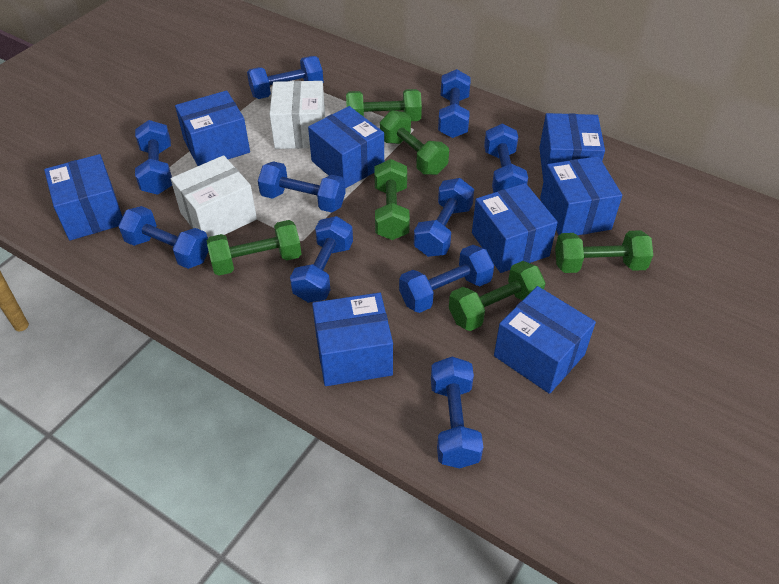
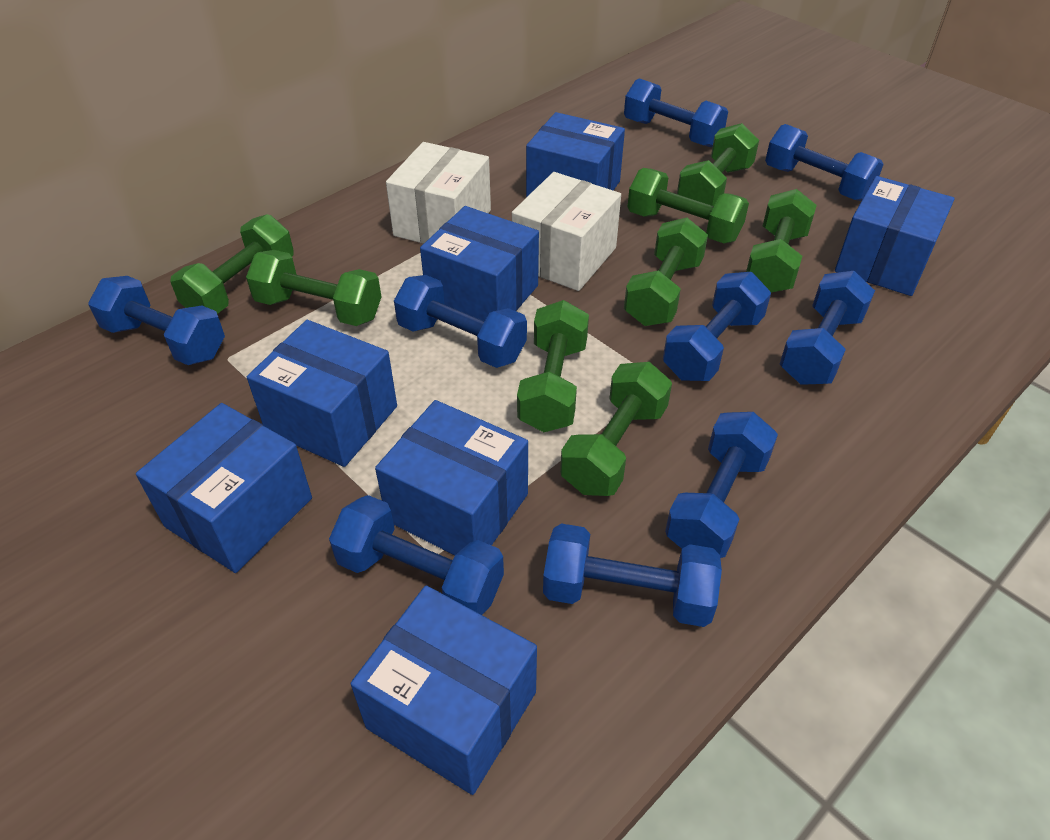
blue box: 8 -> 7
blue dumbbell: 10 -> 9
green dumbbell: 6 -> 8

